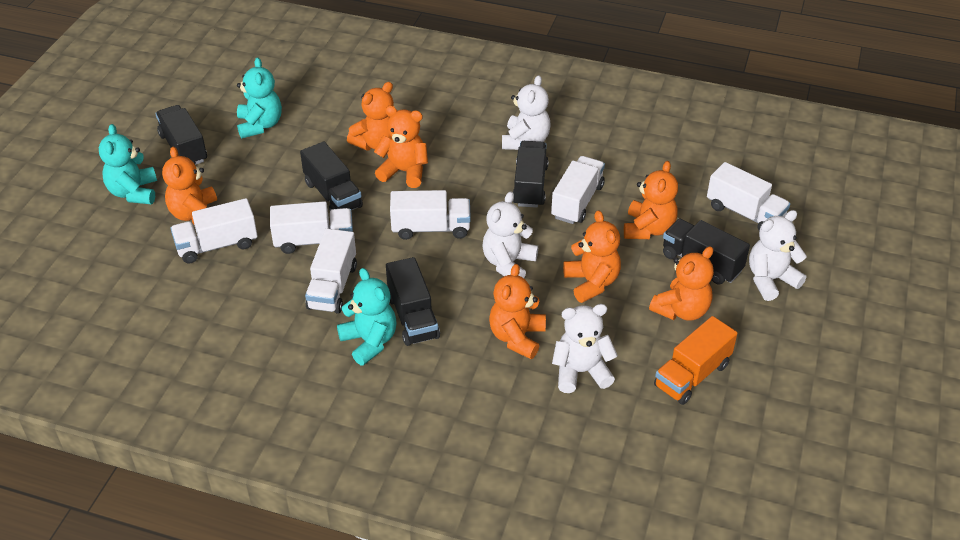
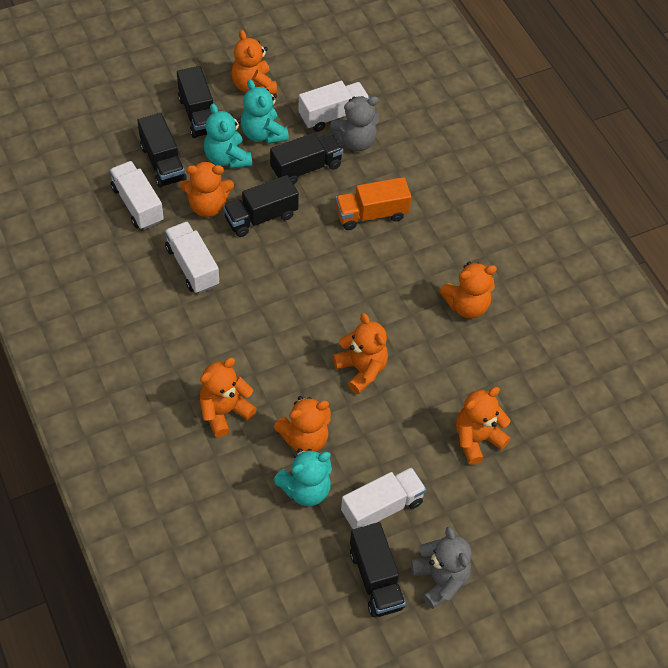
grey teddy bear: 0 -> 2
white teddy bear: 4 -> 0
white truck: 6 -> 4

